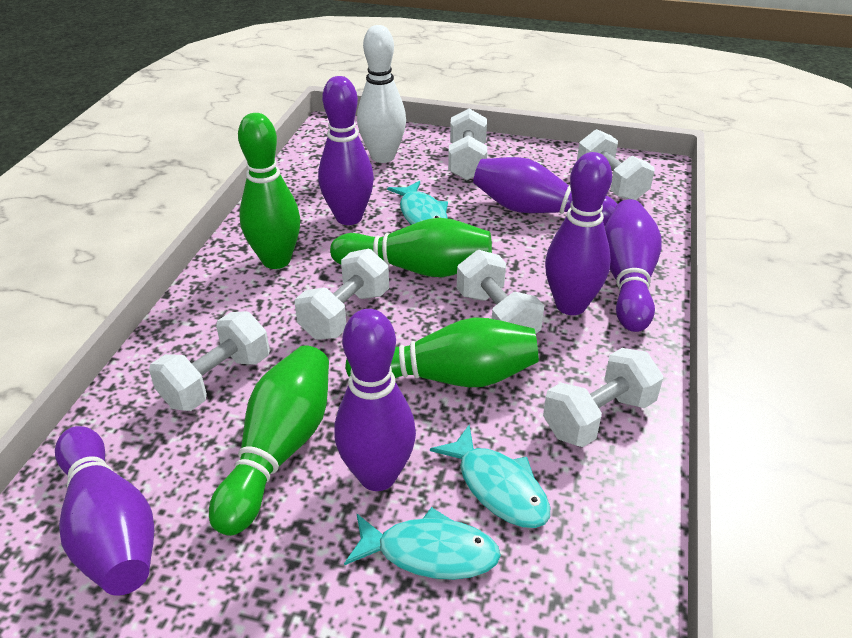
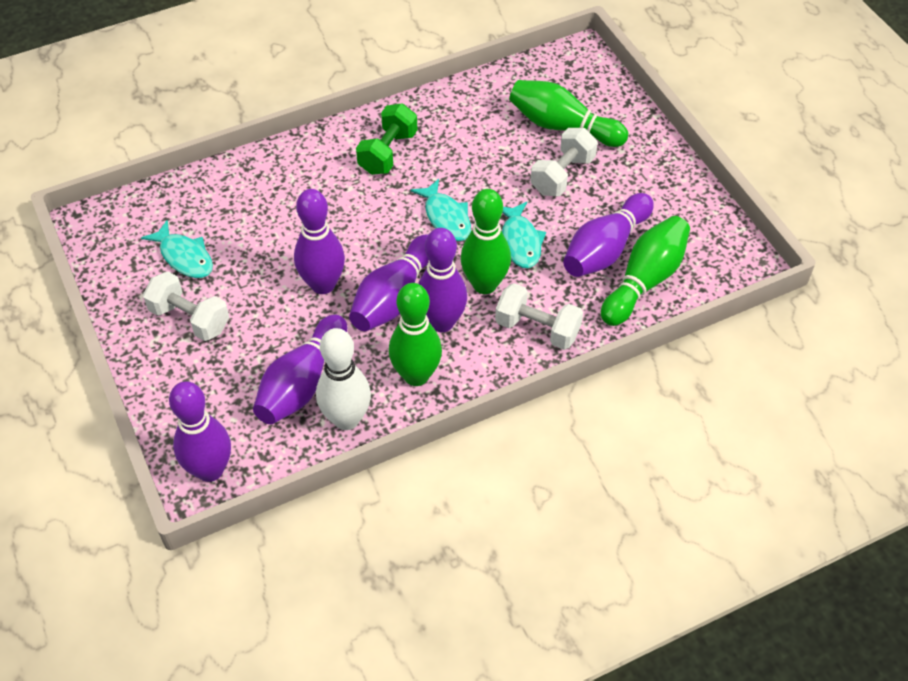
green dumbbell: 0 -> 1
white dumbbell: 6 -> 3

